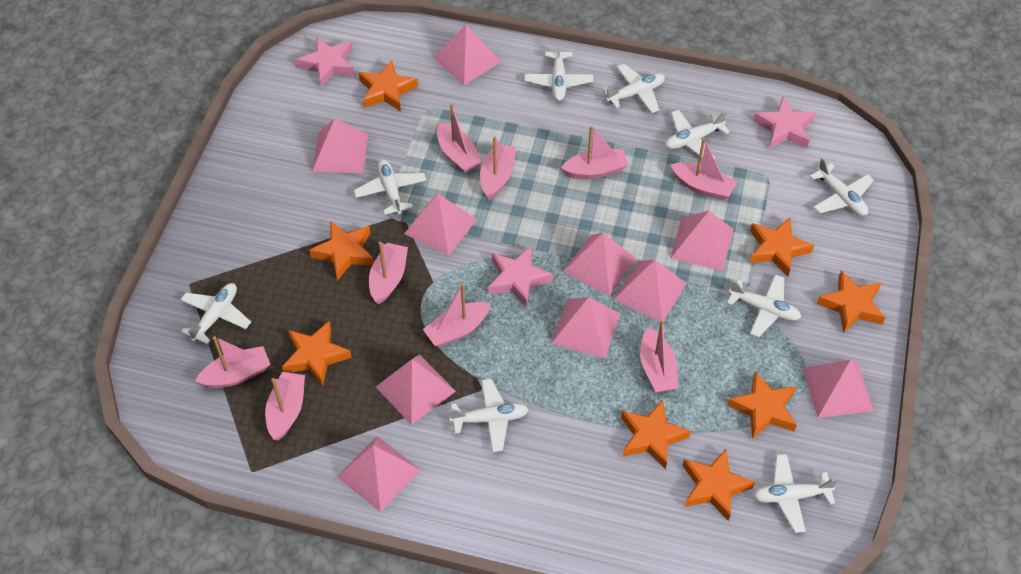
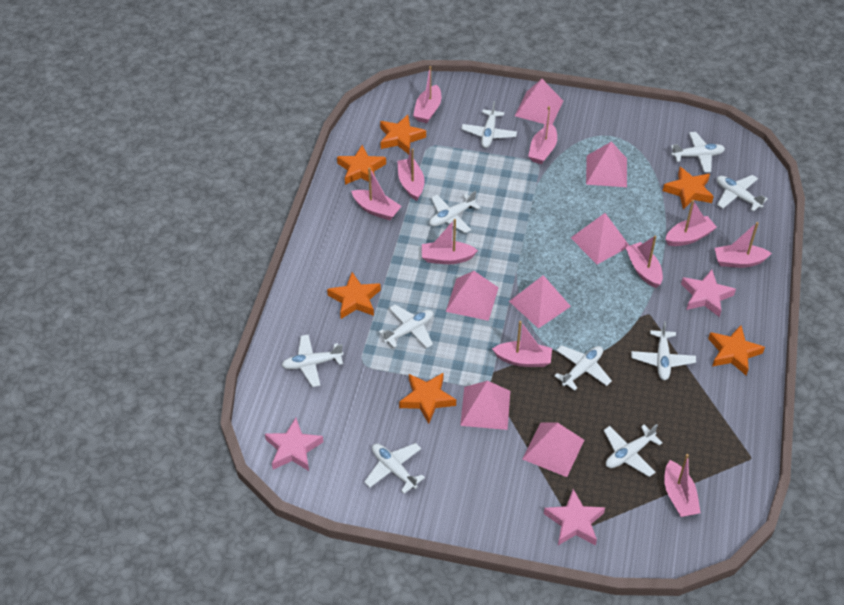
orange star: 8 -> 6
pink boat: 9 -> 10
pink pyramid: 10 -> 7
white plane: 9 -> 10

